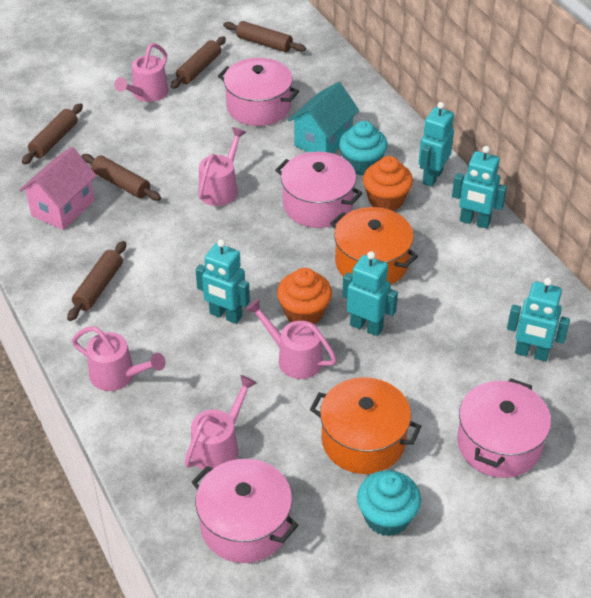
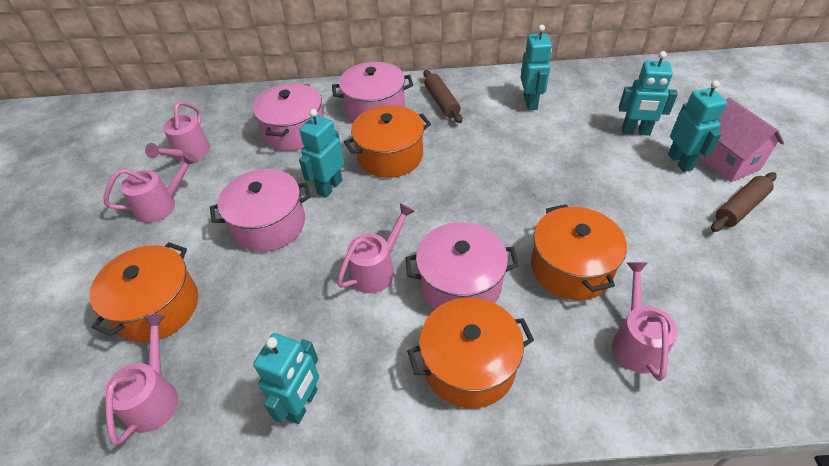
brown rolling pin: 5 -> 2
orange cupcake: 2 -> 0
orange pot: 2 -> 4
turquoise cupcake: 2 -> 0
turquoise house: 1 -> 0

